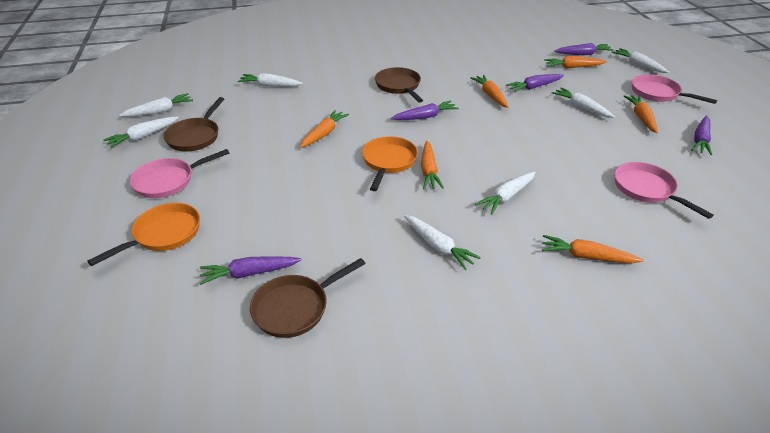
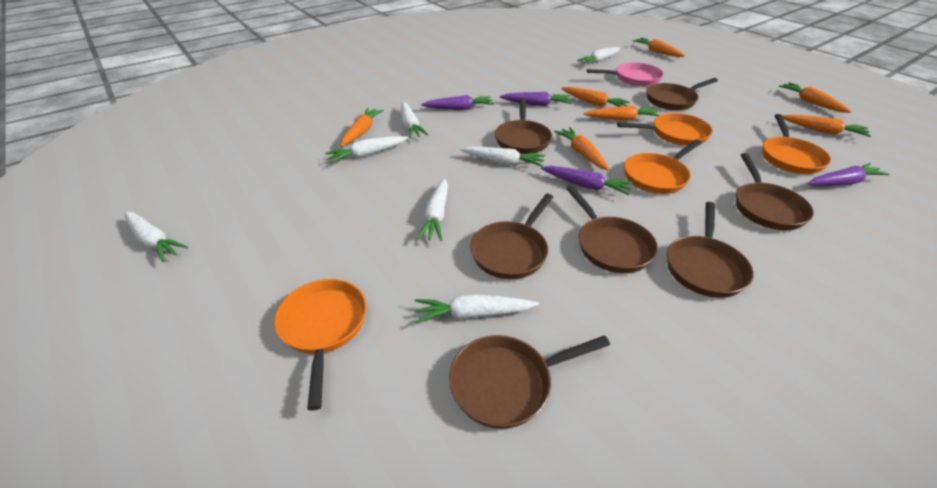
brown pan: 3 -> 7
orange carrot: 6 -> 7
orange pan: 2 -> 4
pink pan: 3 -> 1
purple carrot: 5 -> 4

